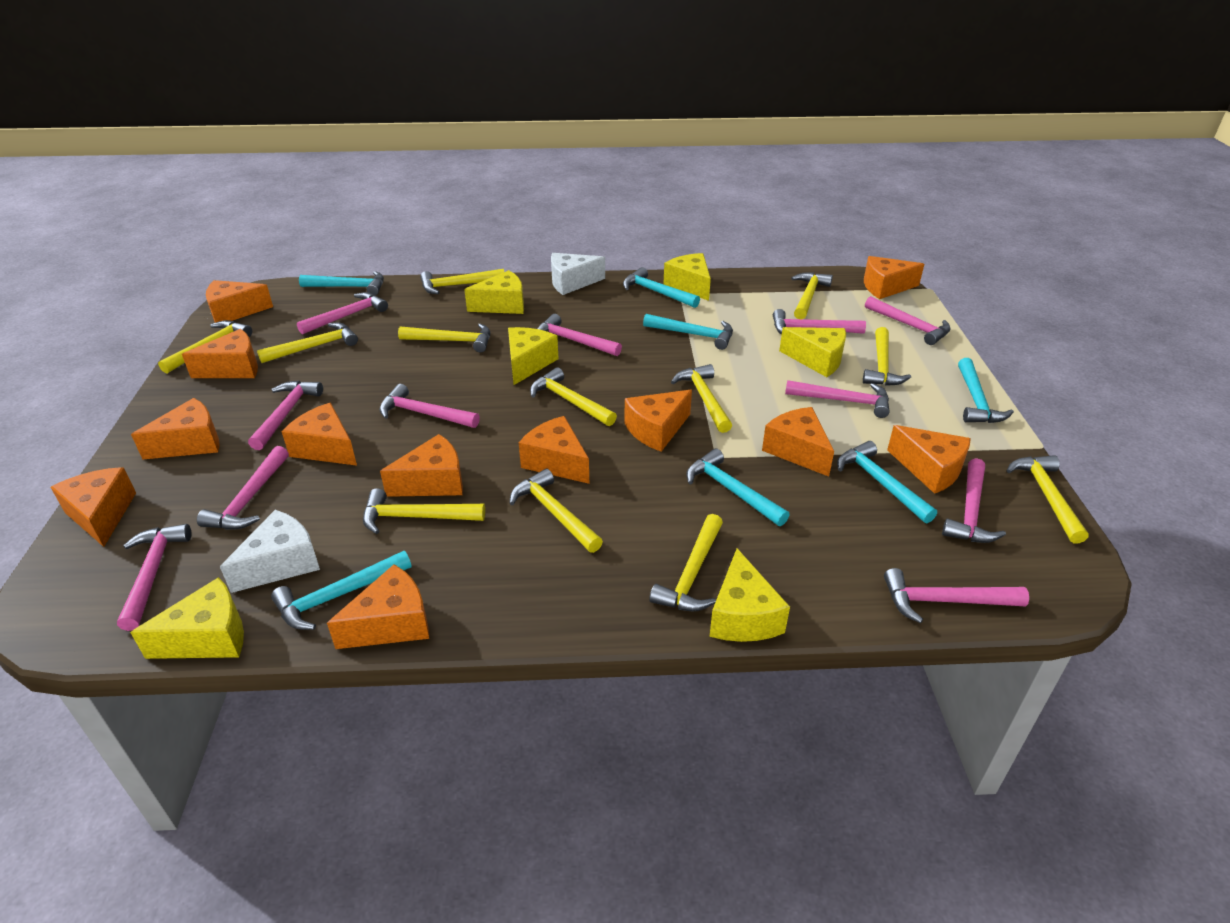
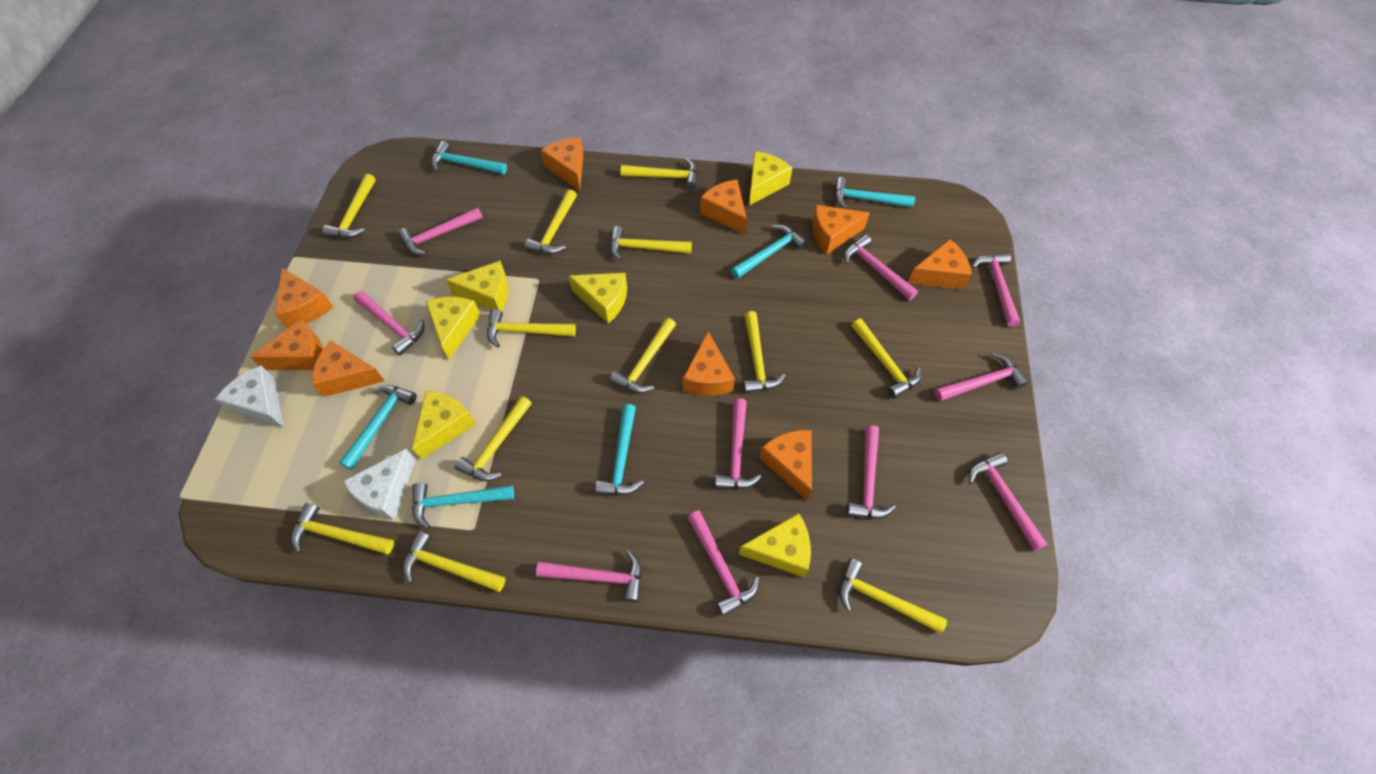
orange cheese: 12 -> 9
pink hammer: 11 -> 10
turquoise hammer: 7 -> 6

